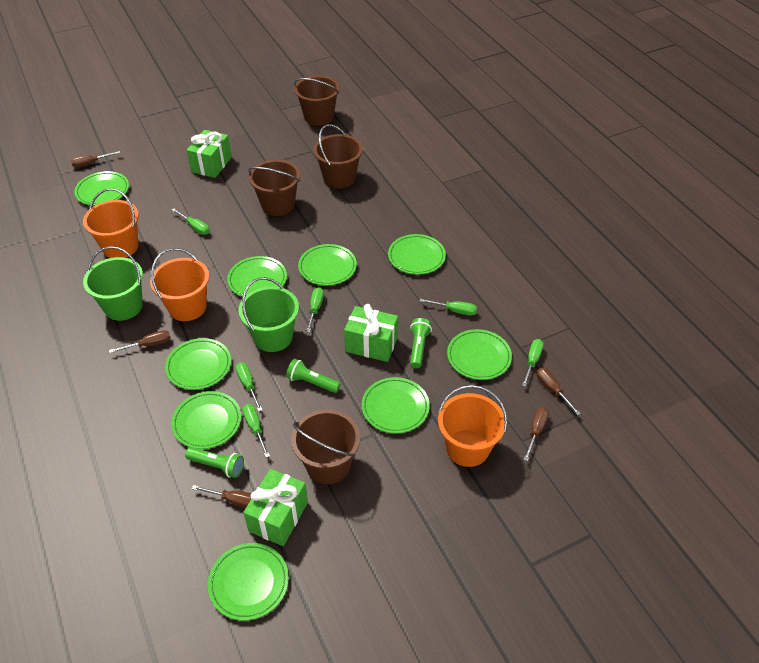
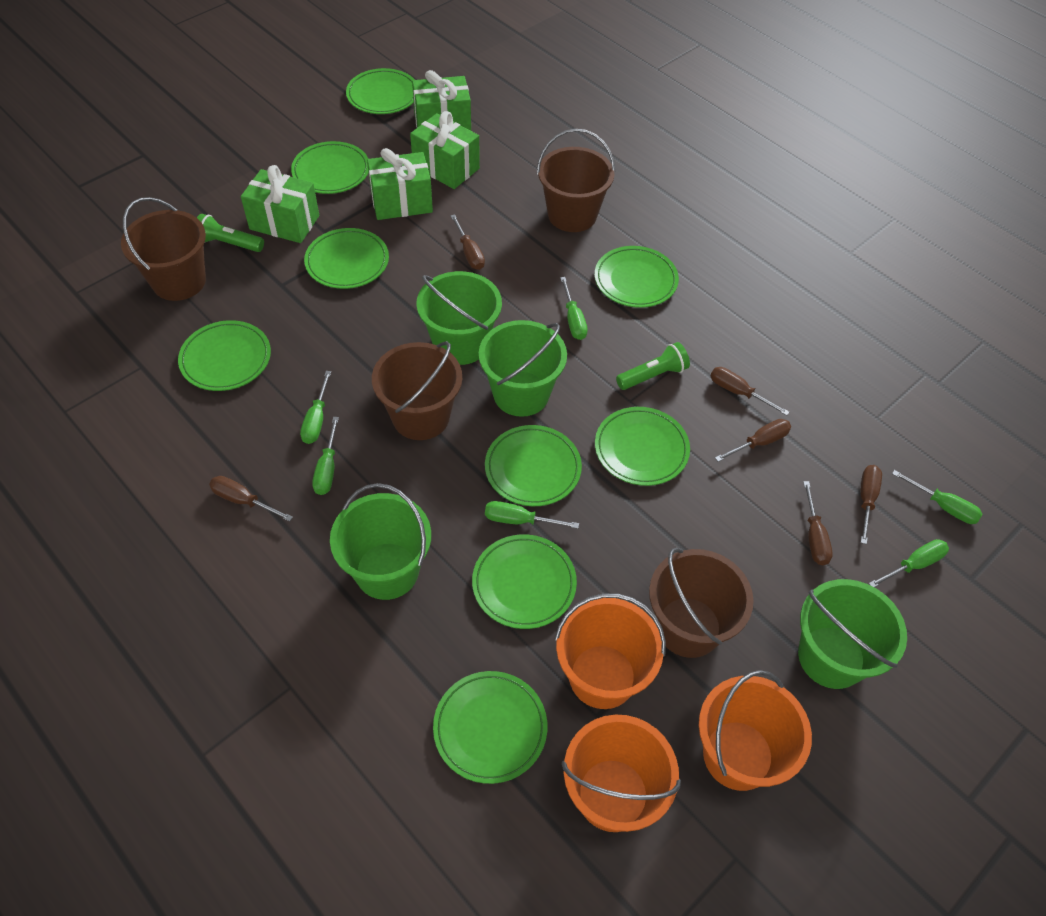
brown screwdriver: 5 -> 6
green bucket: 2 -> 4
green flashlight: 3 -> 2
green gift: 3 -> 4

